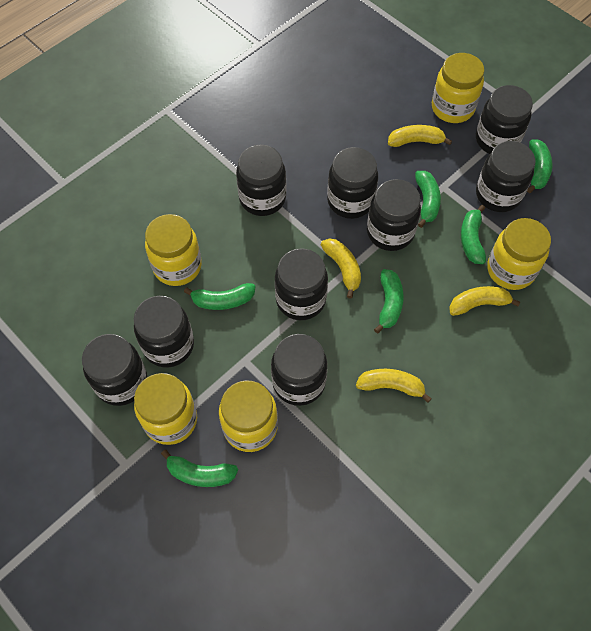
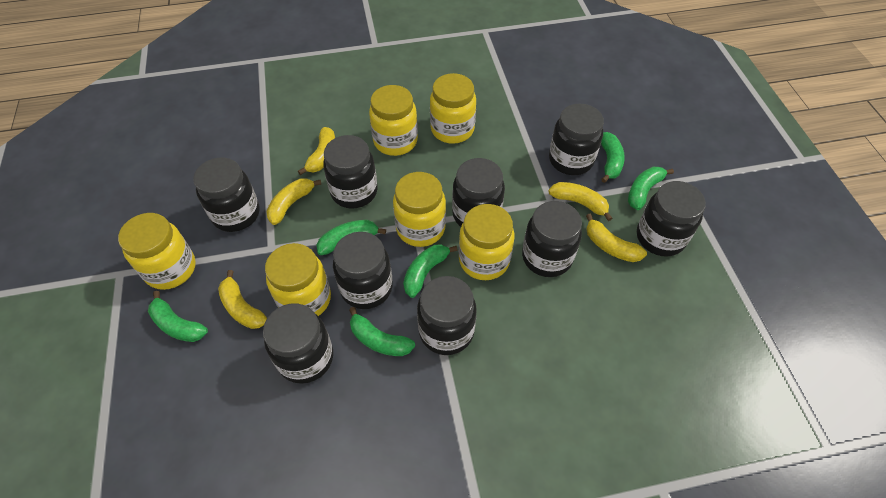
yellow banana: 4 -> 5
yellow jar: 5 -> 6

